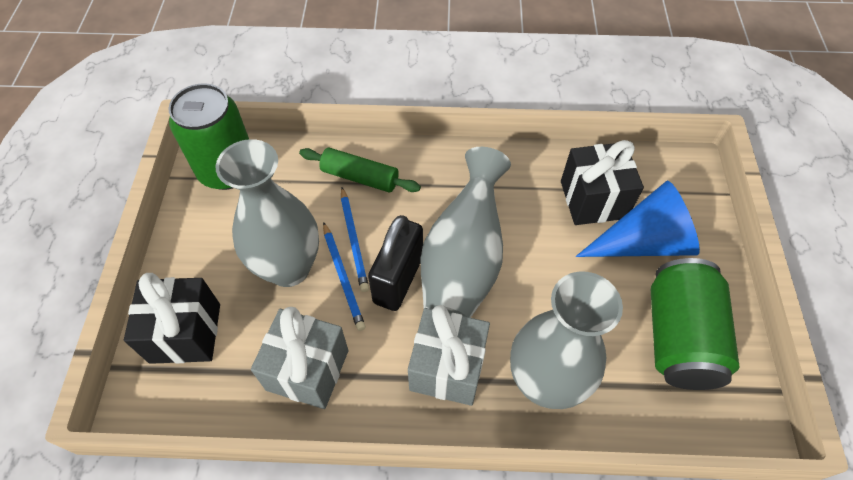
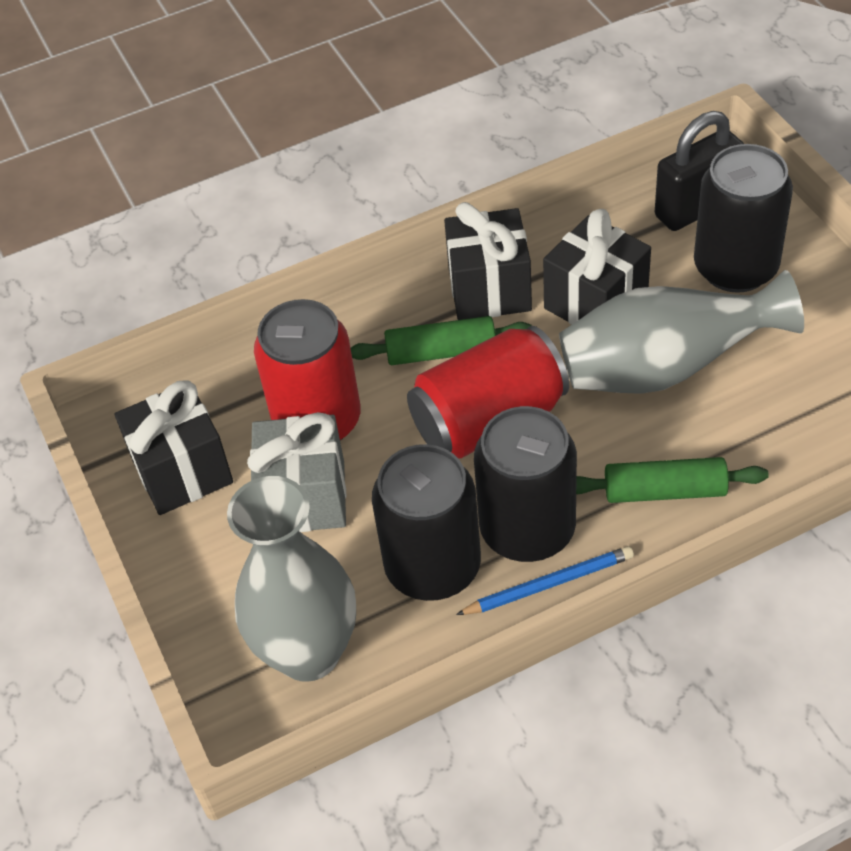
black can: 0 -> 3
black gift: 2 -> 3
blue cone: 1 -> 0
blue pencil: 2 -> 1
green can: 2 -> 0
green rolling pin: 1 -> 2
grey gift: 2 -> 1
grey vase: 3 -> 2
red can: 0 -> 2

